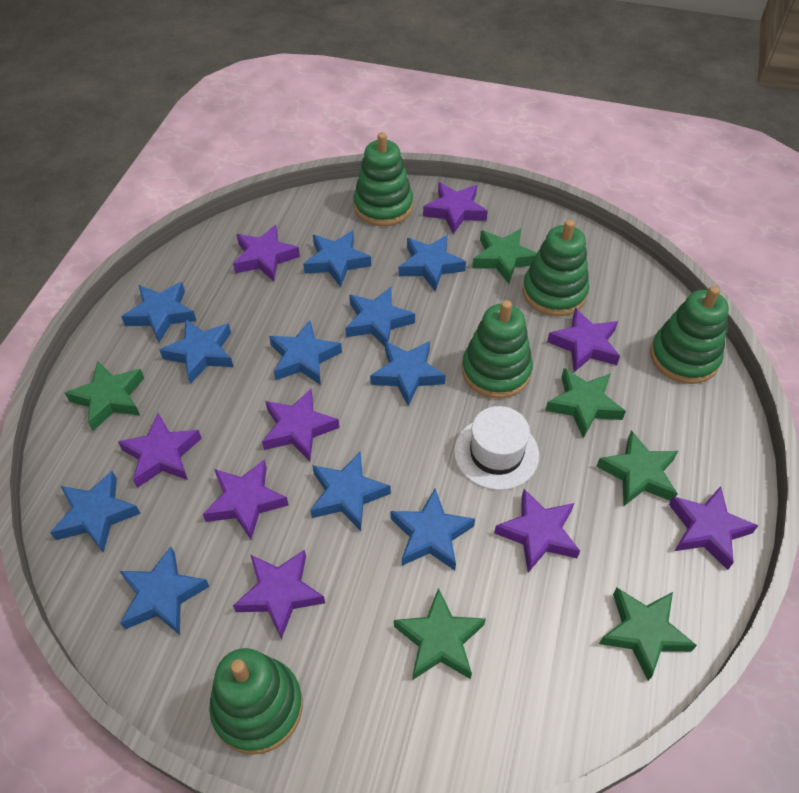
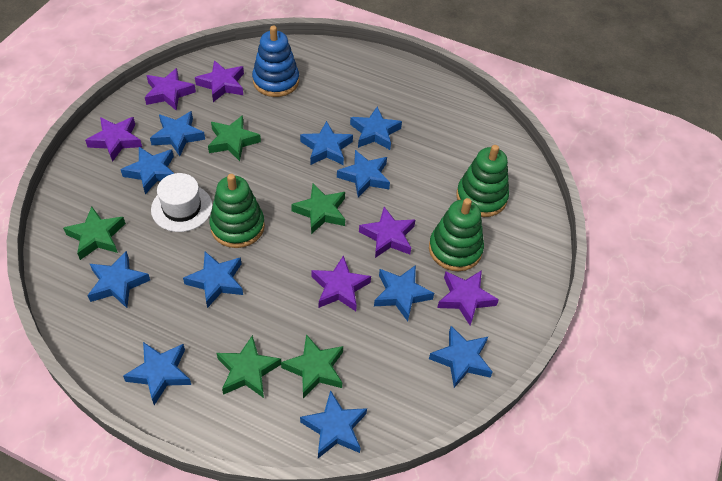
blue stacking toy: 0 -> 1
green stacking toy: 5 -> 3
green star: 6 -> 5
purple star: 9 -> 6

